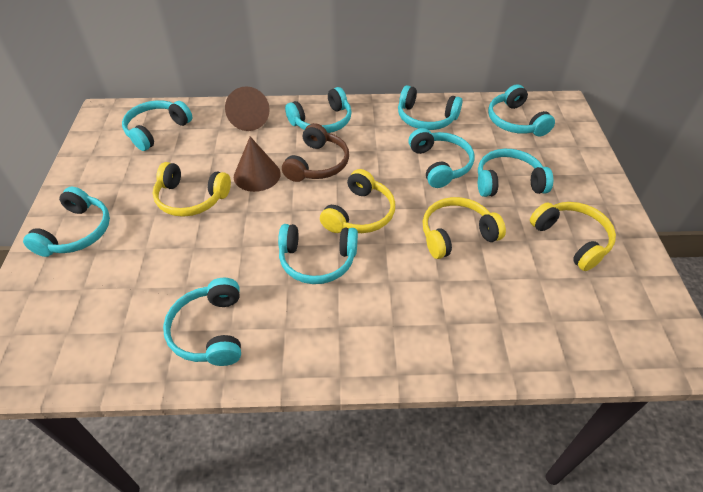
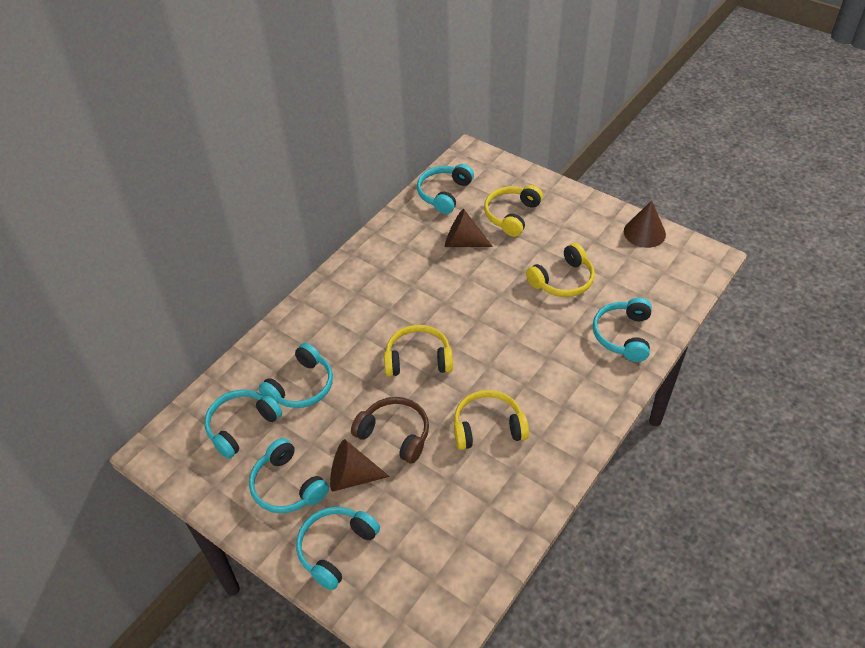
brown cone: 2 -> 3
turquoise headphones: 9 -> 6

